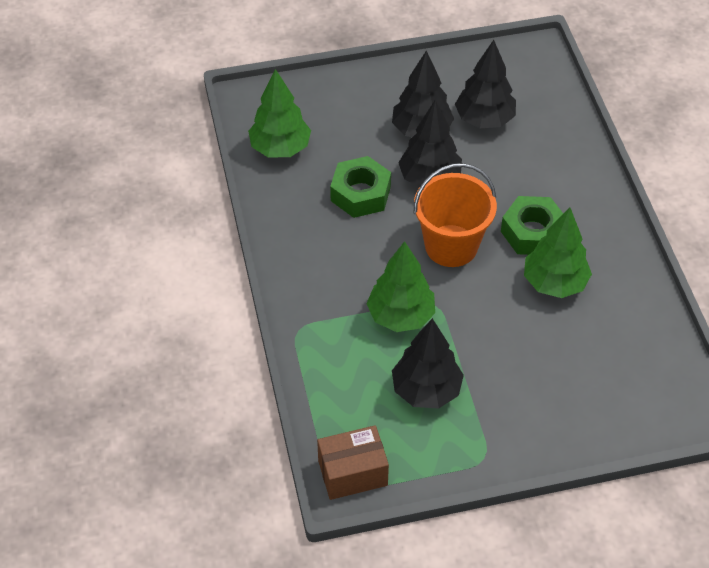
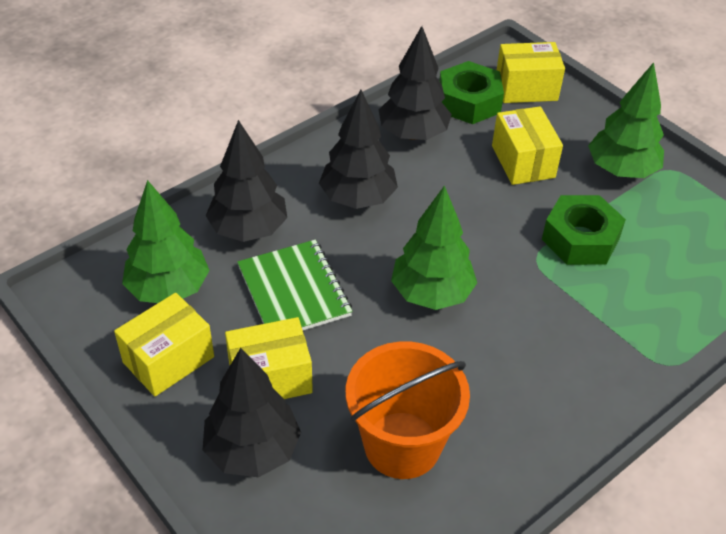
brown box: 1 -> 0
green notebook: 0 -> 1
yellow box: 0 -> 4

